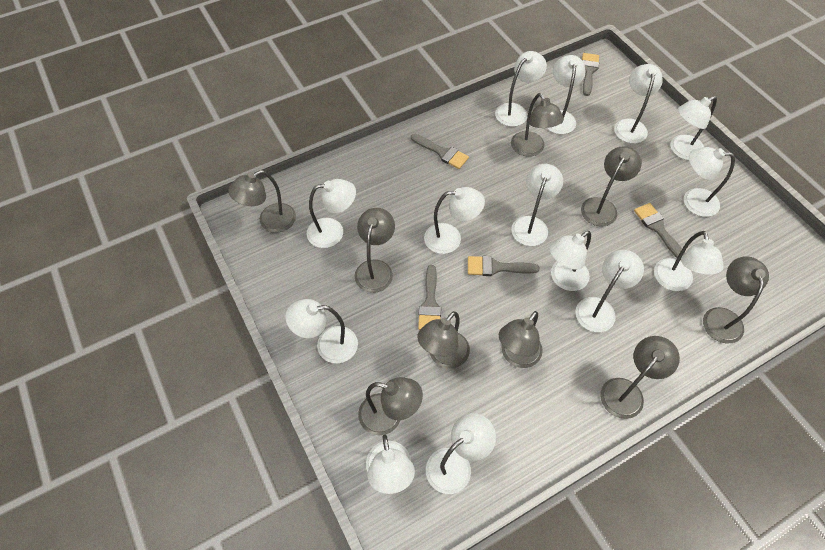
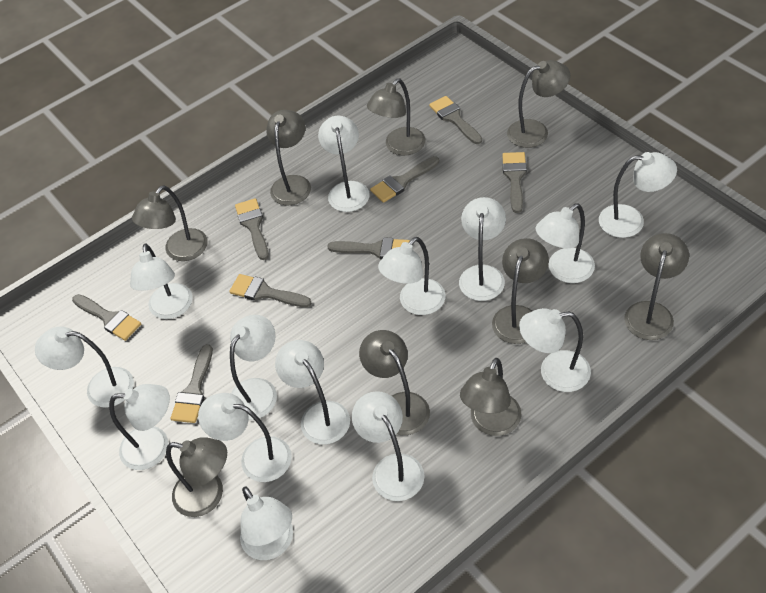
grey brush: 5 -> 8

